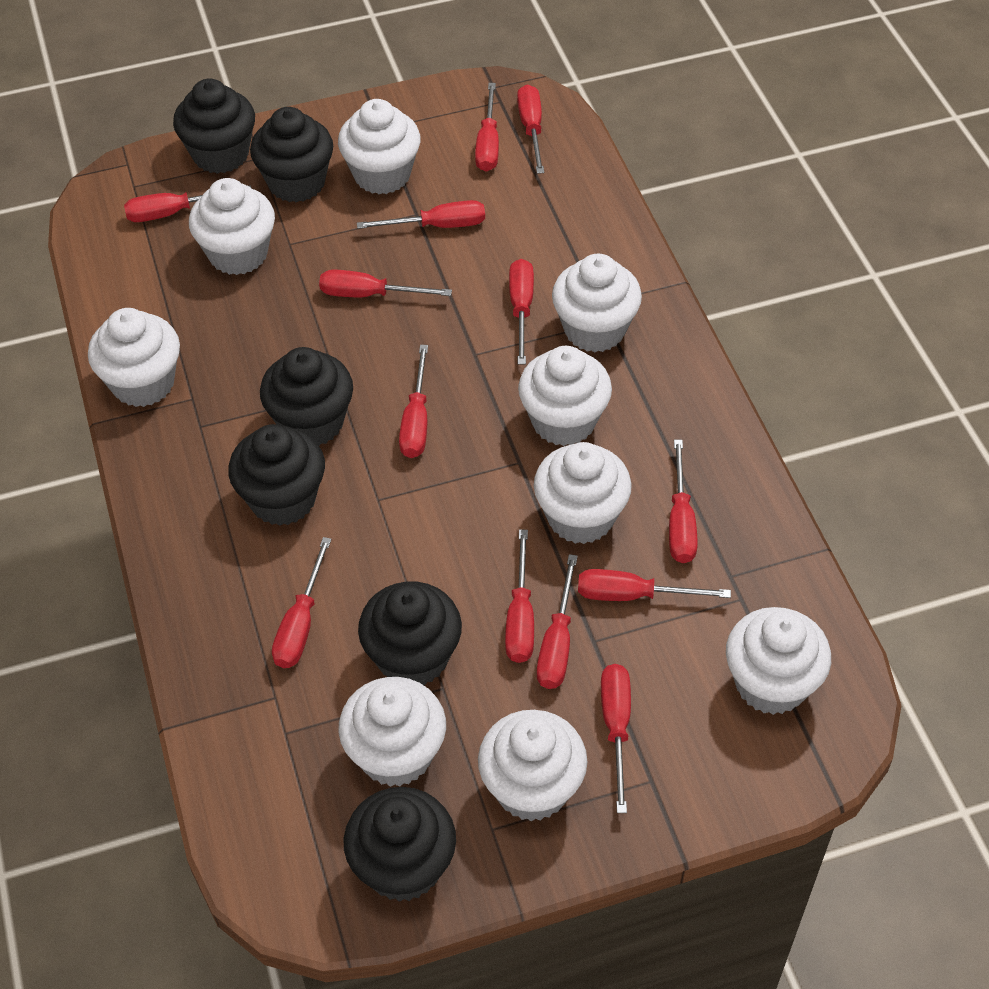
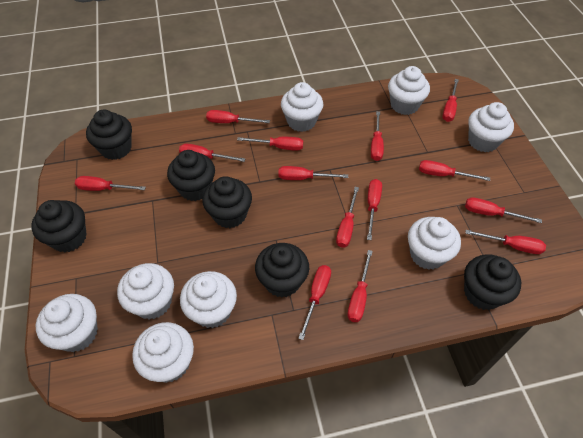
red screwdriver: 13 -> 14
white cupcake: 9 -> 8

